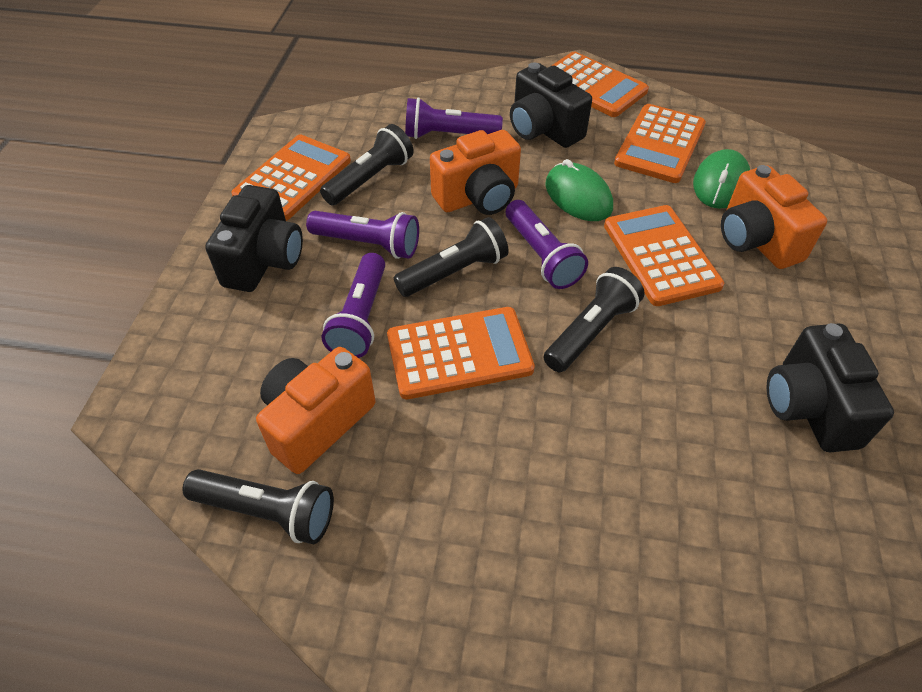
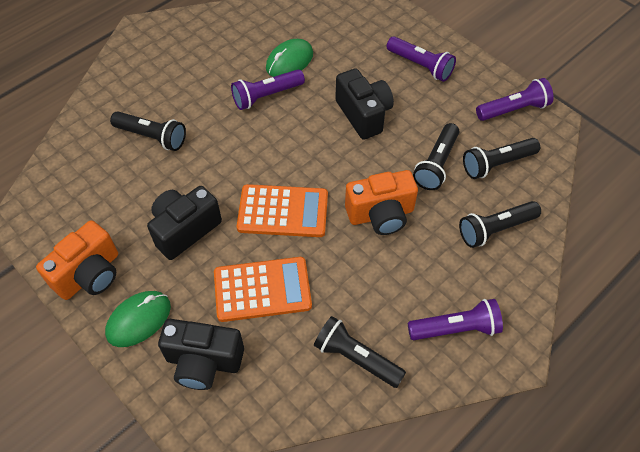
black flashlight: 4 -> 5
orange calculator: 5 -> 2
orange camera: 3 -> 2

